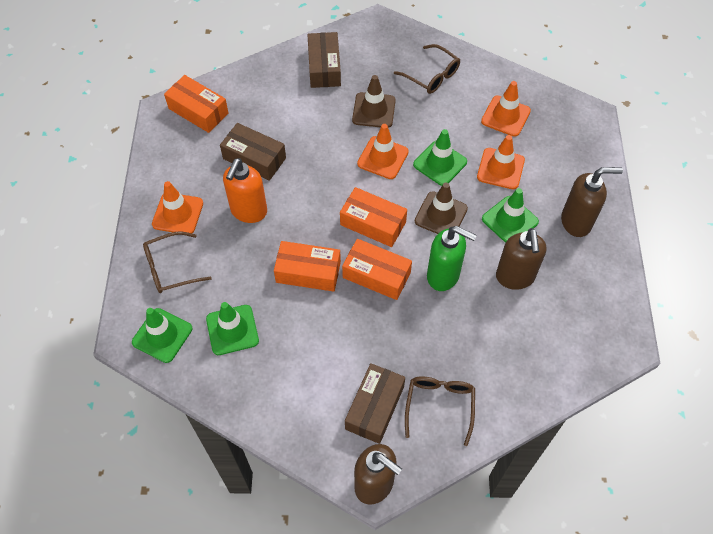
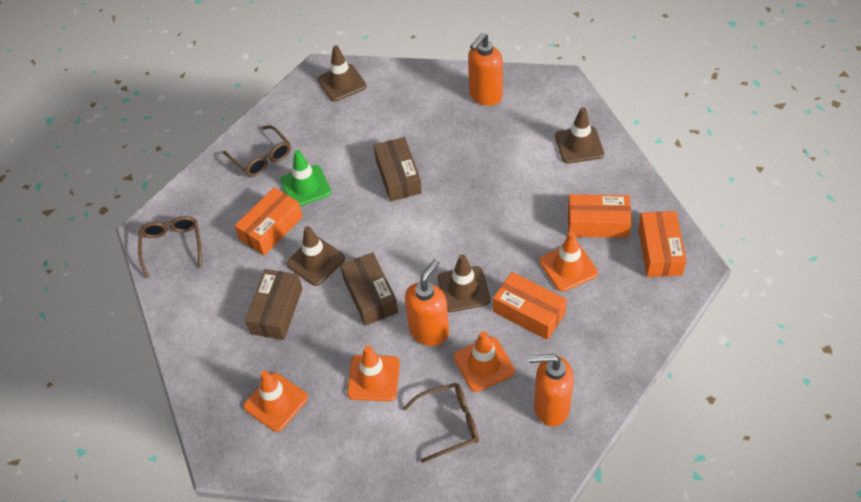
brown soap dispenser: 3 -> 0
brown traffic cone: 2 -> 4
green soap dispenser: 1 -> 0
green traffic cone: 4 -> 1
orange soap dispenser: 1 -> 3

